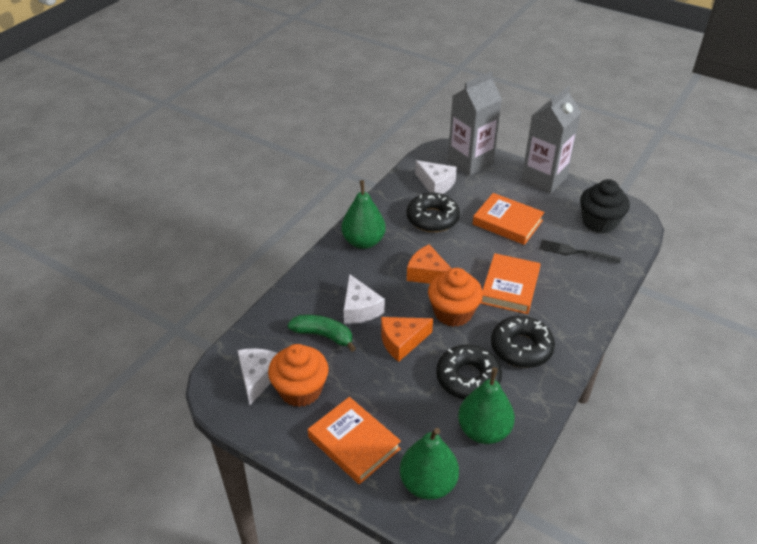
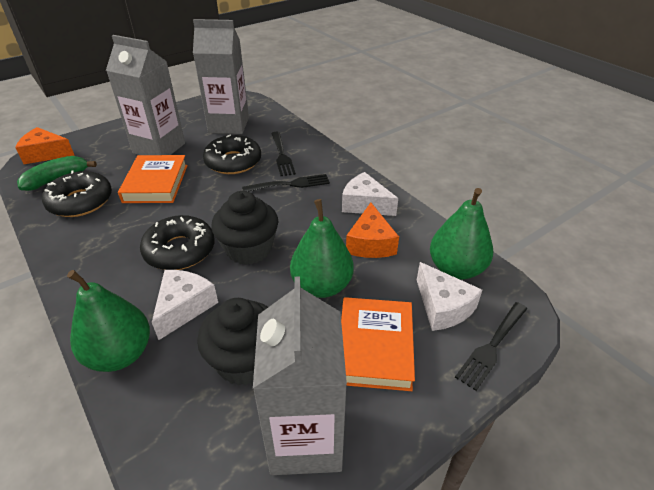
black cupcake: 1 -> 2
black fork: 1 -> 3
grey carton: 2 -> 3
orange book: 3 -> 2
orange cupcake: 2 -> 0

